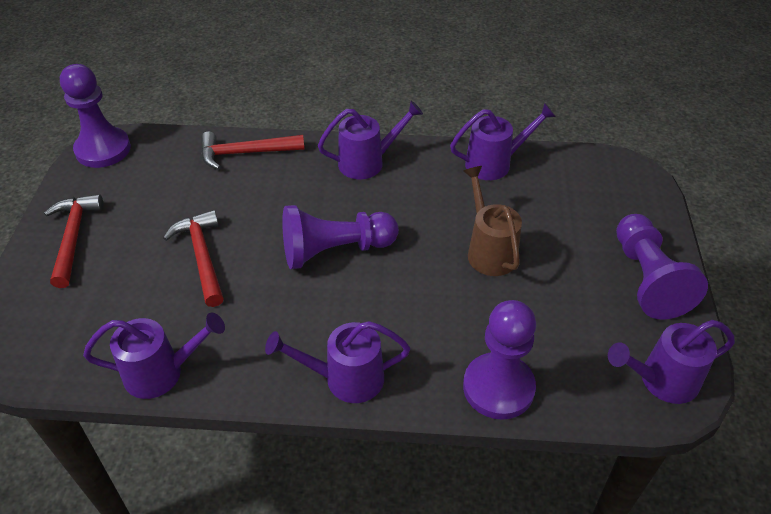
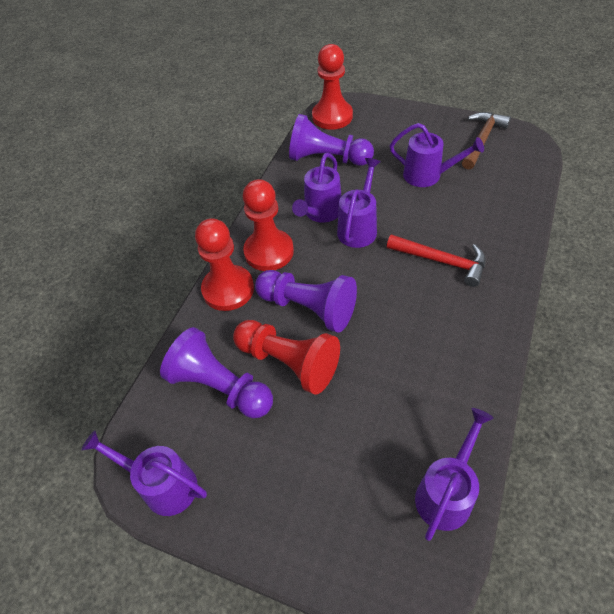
brown hammer: 0 -> 1
brown watering can: 1 -> 0
purple pawn: 4 -> 3
red hammer: 3 -> 1
red pawn: 0 -> 4

